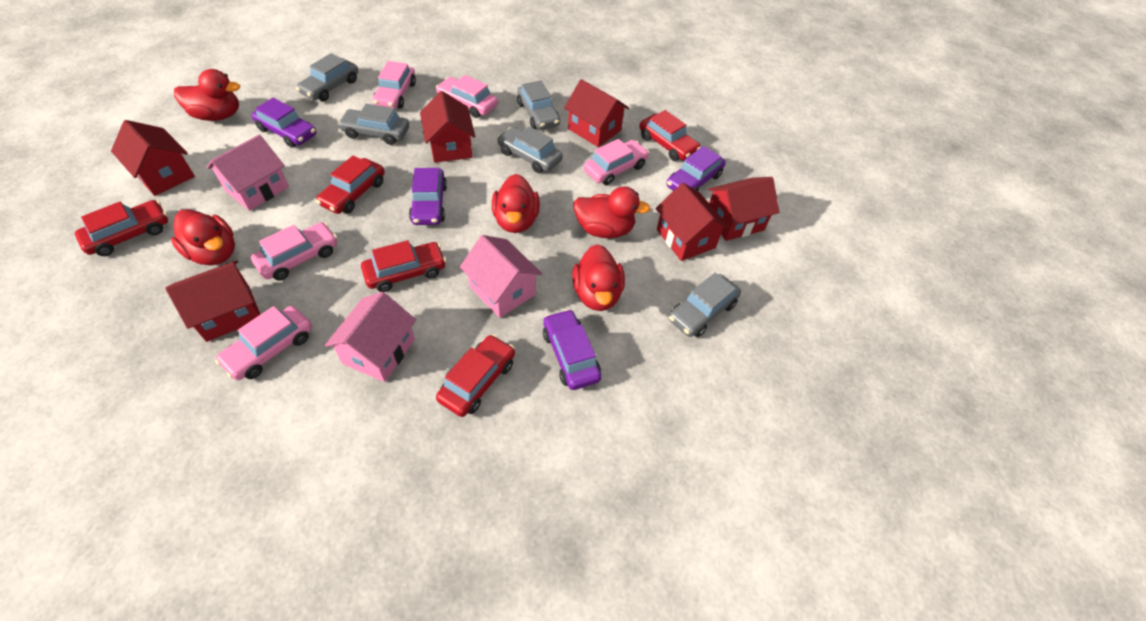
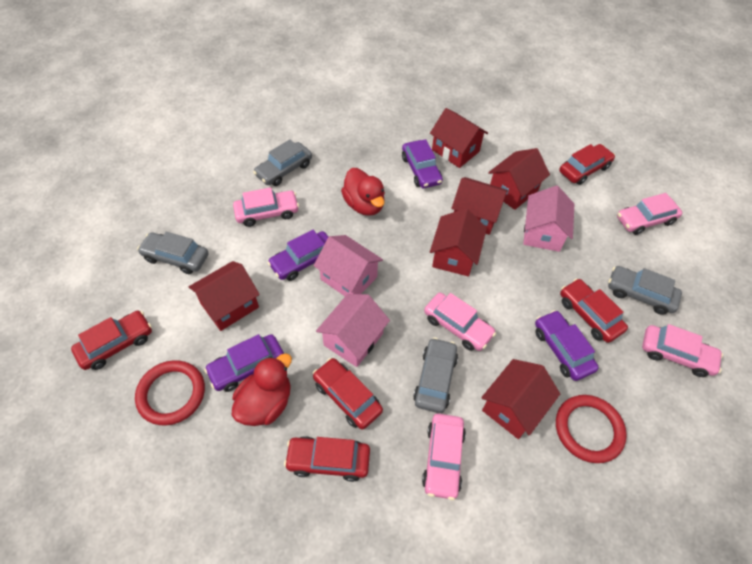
grey car: 5 -> 4
red duck: 5 -> 2
red ring: 0 -> 2

